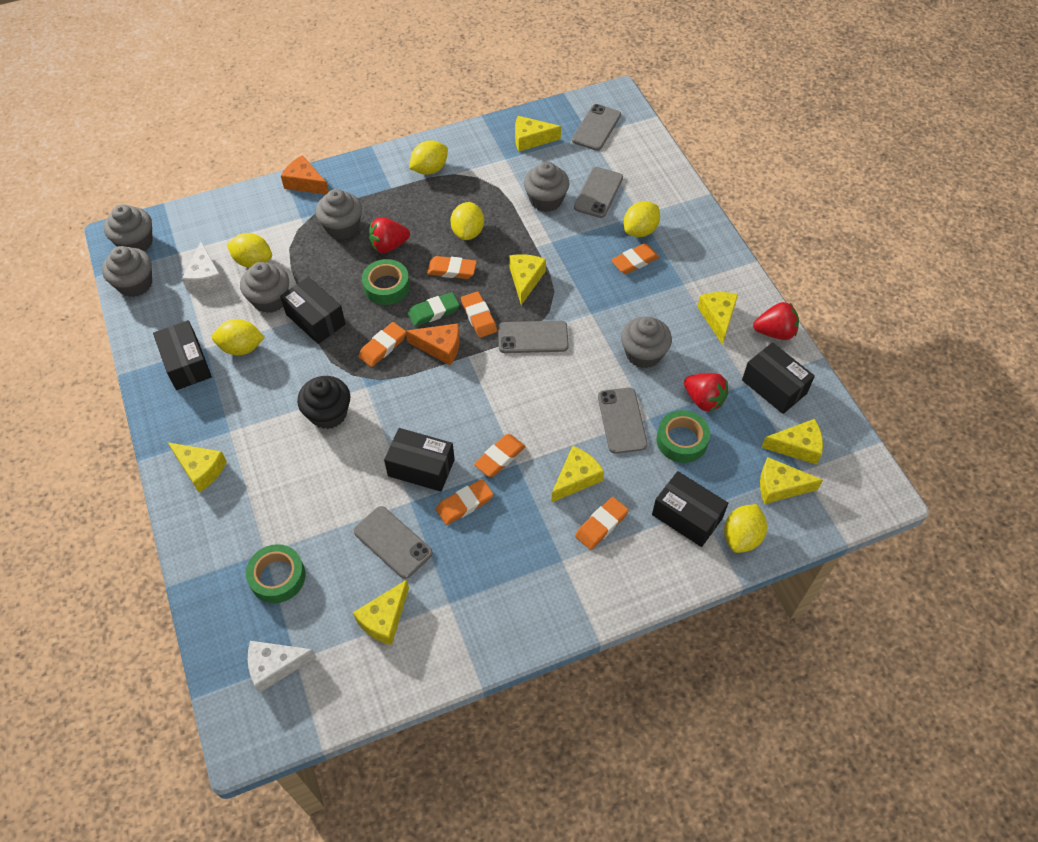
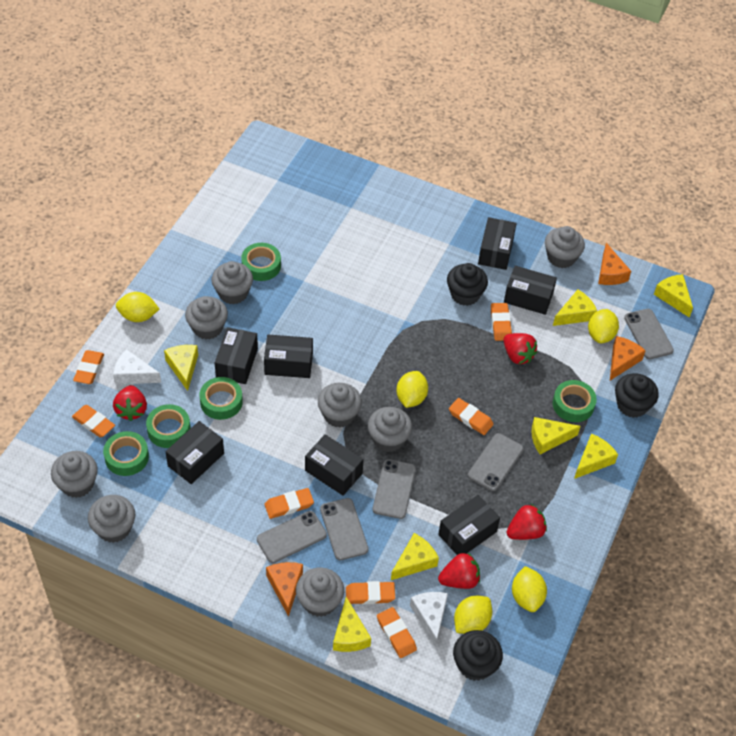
black box: 5 -> 7
black cupcake: 1 -> 3
green eraser: 1 -> 0
green tape: 3 -> 5
grey cupcake: 6 -> 8
orange cheese: 2 -> 3
red strawberry: 3 -> 4
yellow cheese: 8 -> 7
yellow lemon: 6 -> 5

